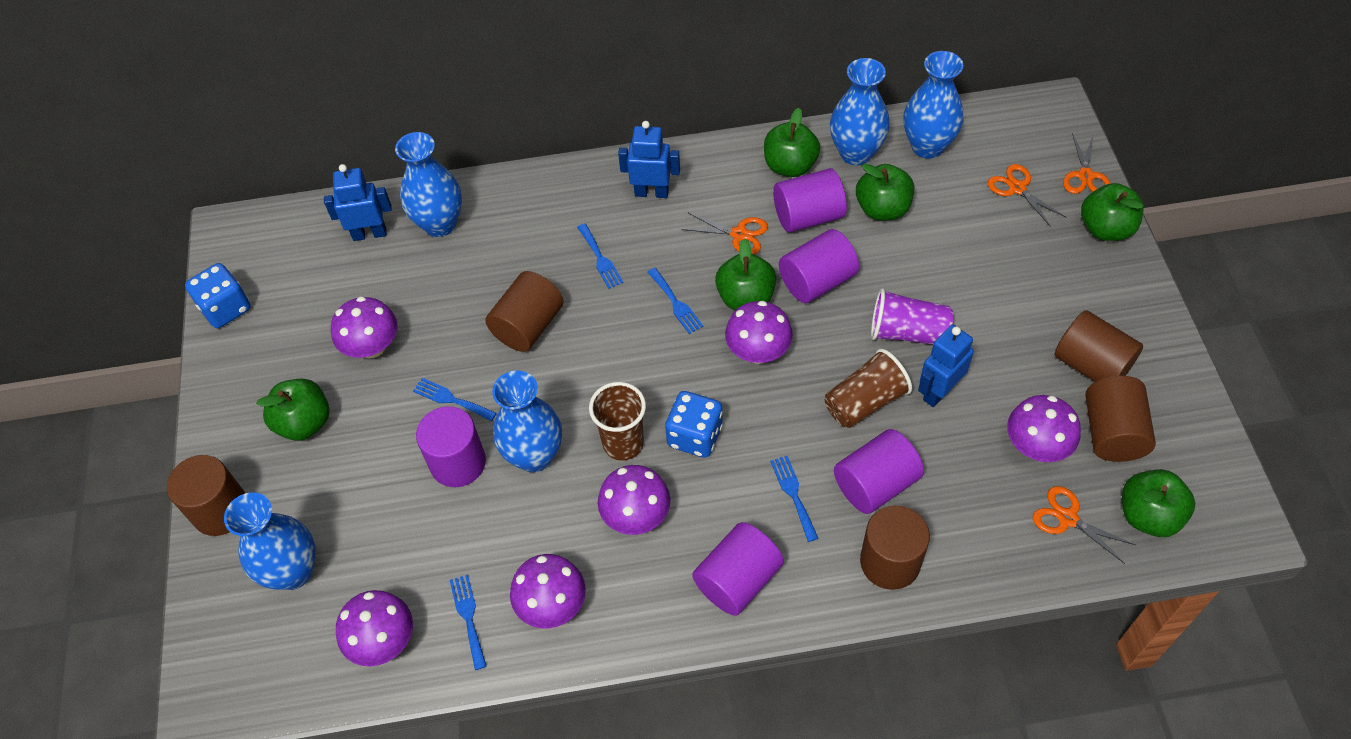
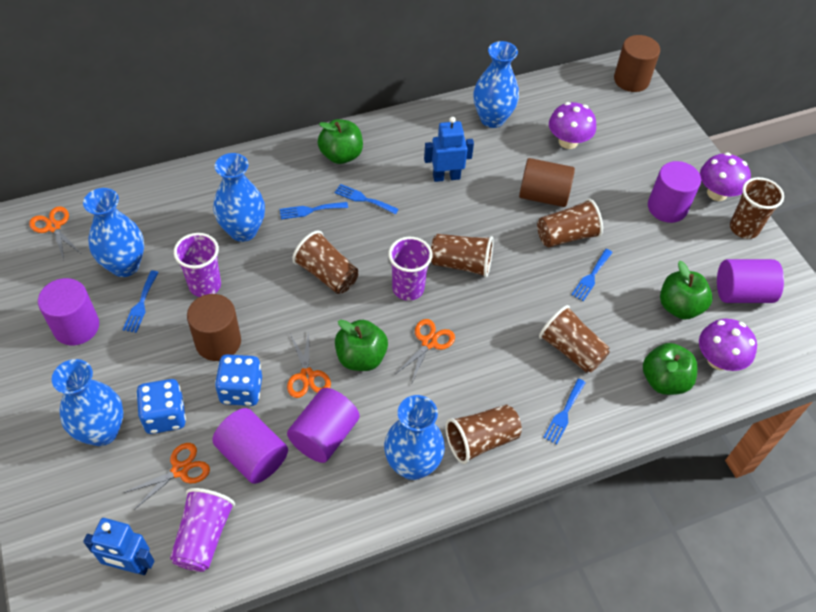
blue robot: 3 -> 2
brown cup: 2 -> 6
brown cylinder: 5 -> 3
green apple: 6 -> 4
purple cup: 1 -> 3
purple mushroom: 6 -> 3

